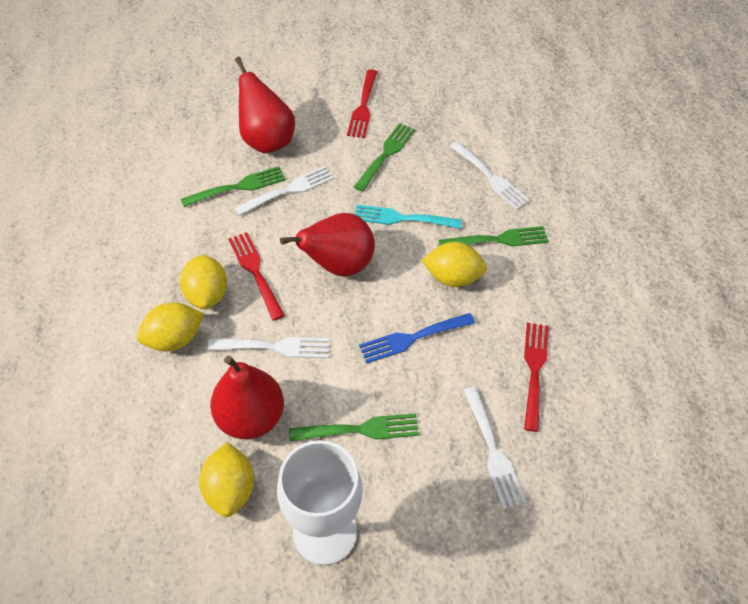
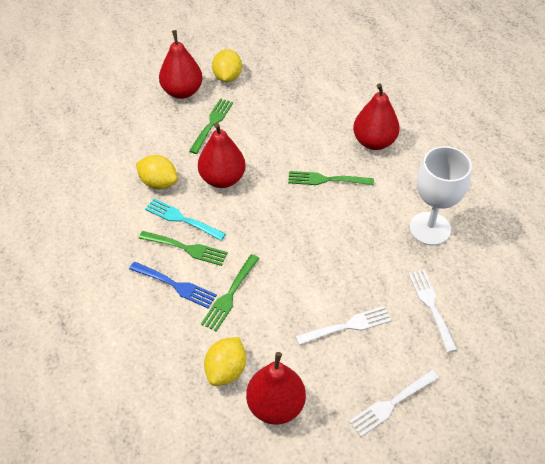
red fork: 3 -> 0
red pear: 3 -> 4
white fork: 4 -> 3
yellow lemon: 4 -> 3

